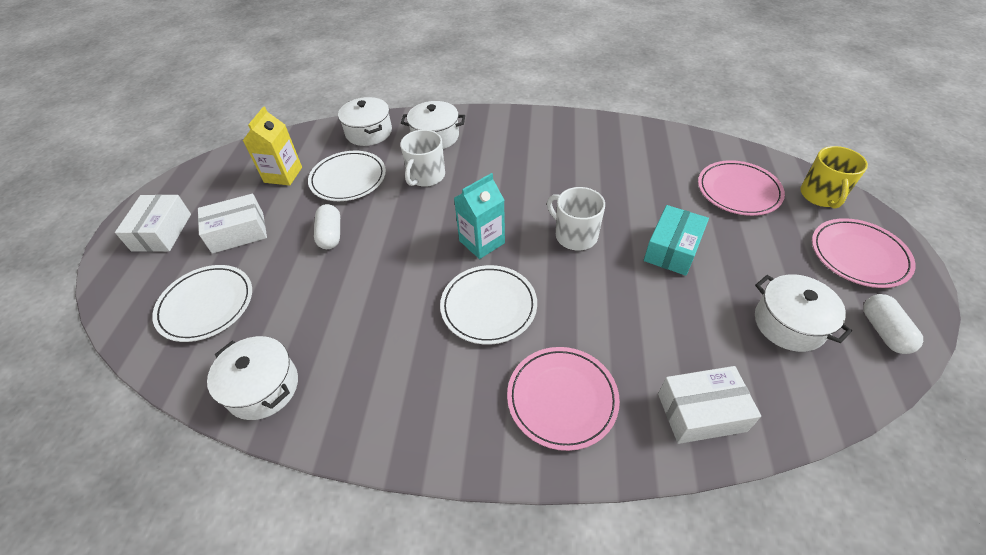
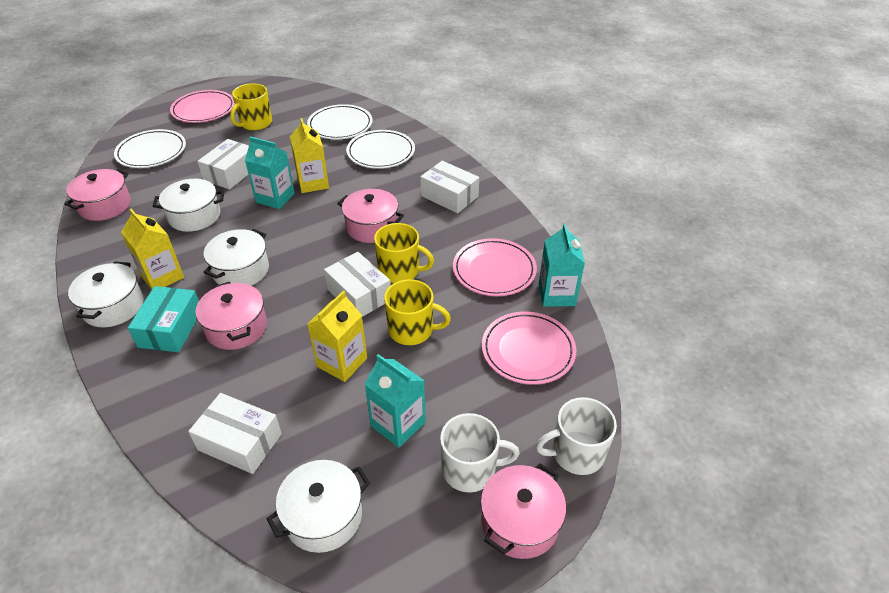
pink pot: 0 -> 4
turquoise carton: 1 -> 3
white box: 3 -> 4
white capsule: 2 -> 0
yellow carton: 1 -> 3
yellow mug: 1 -> 3

